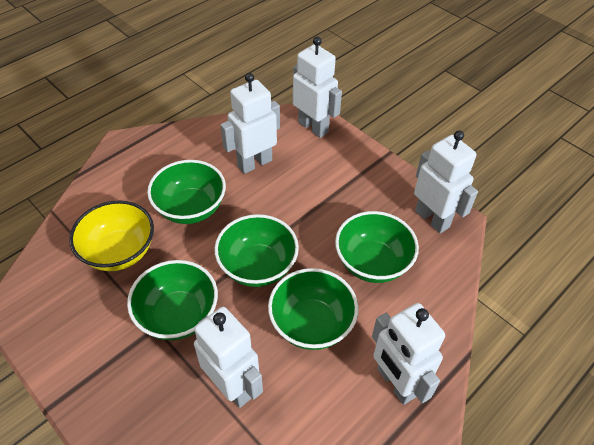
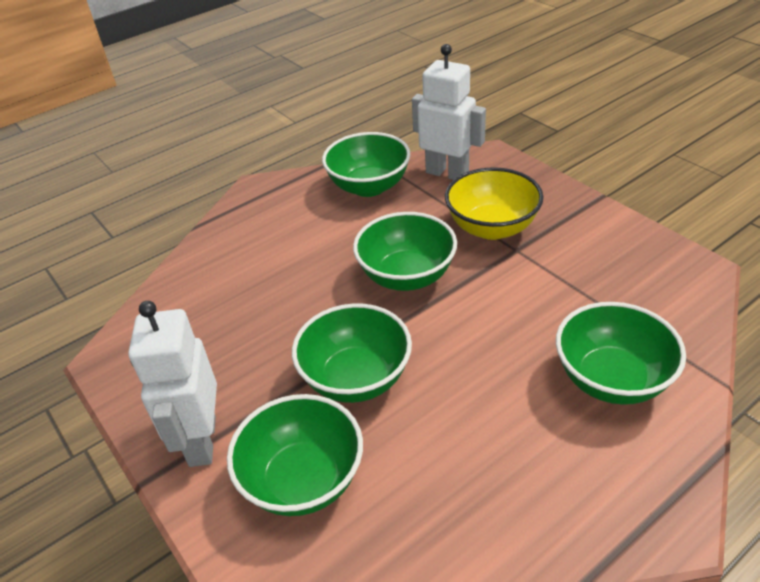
white robot: 5 -> 2

